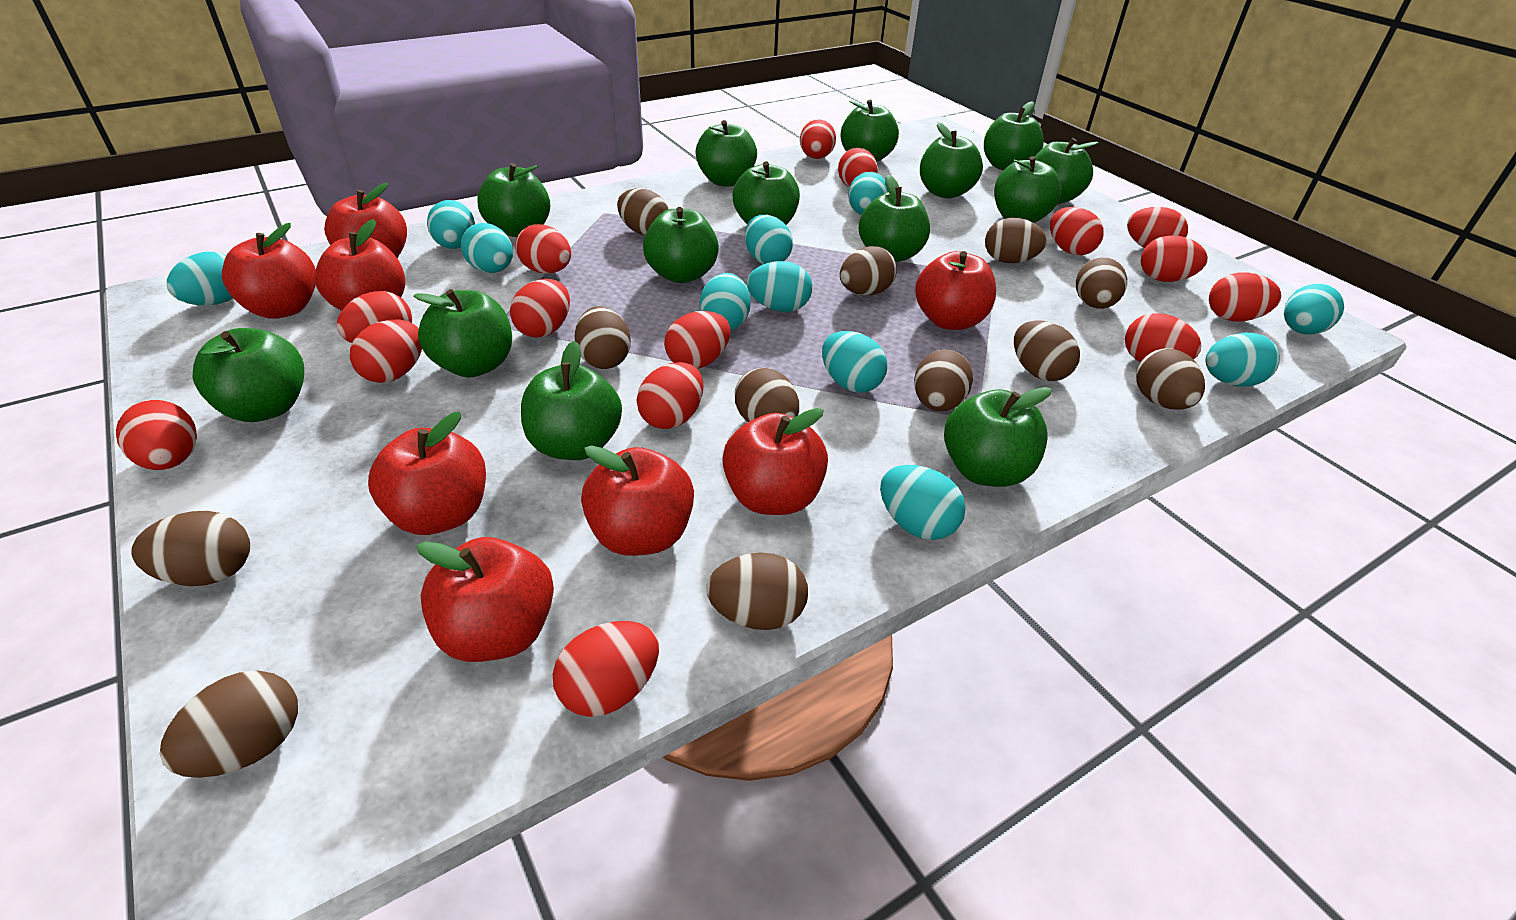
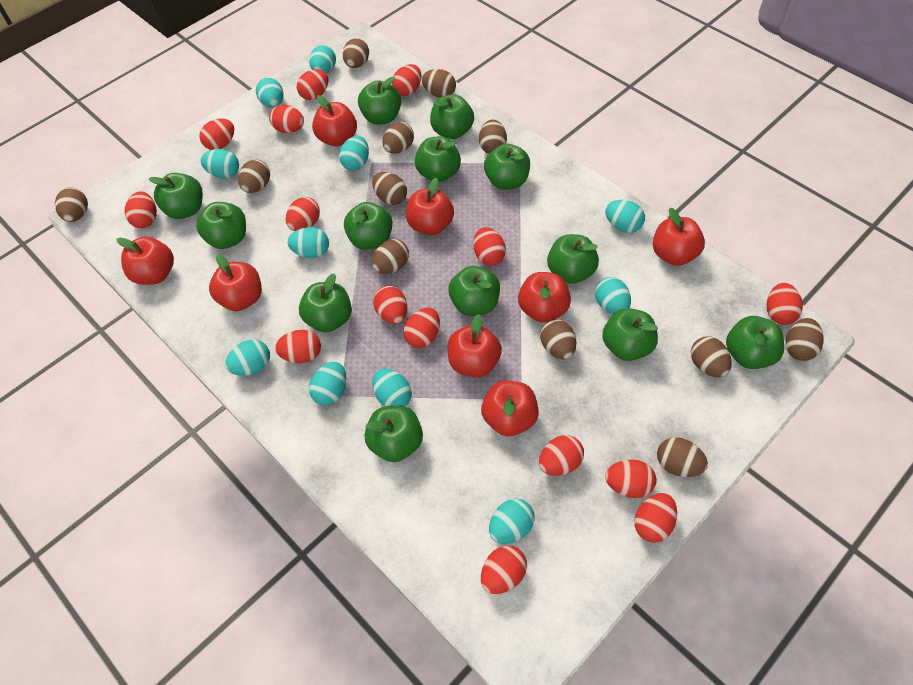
green apple: 14 -> 13

